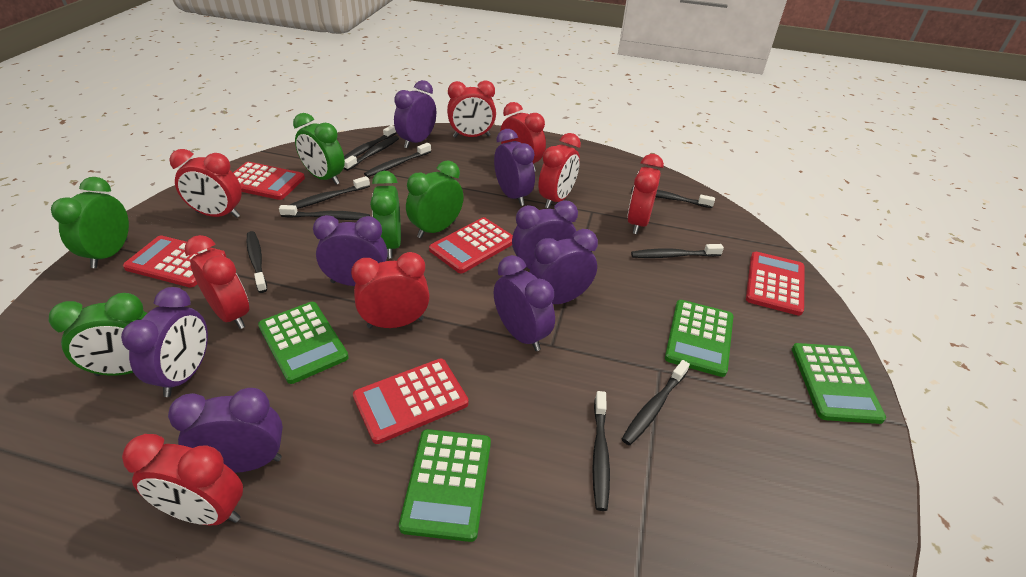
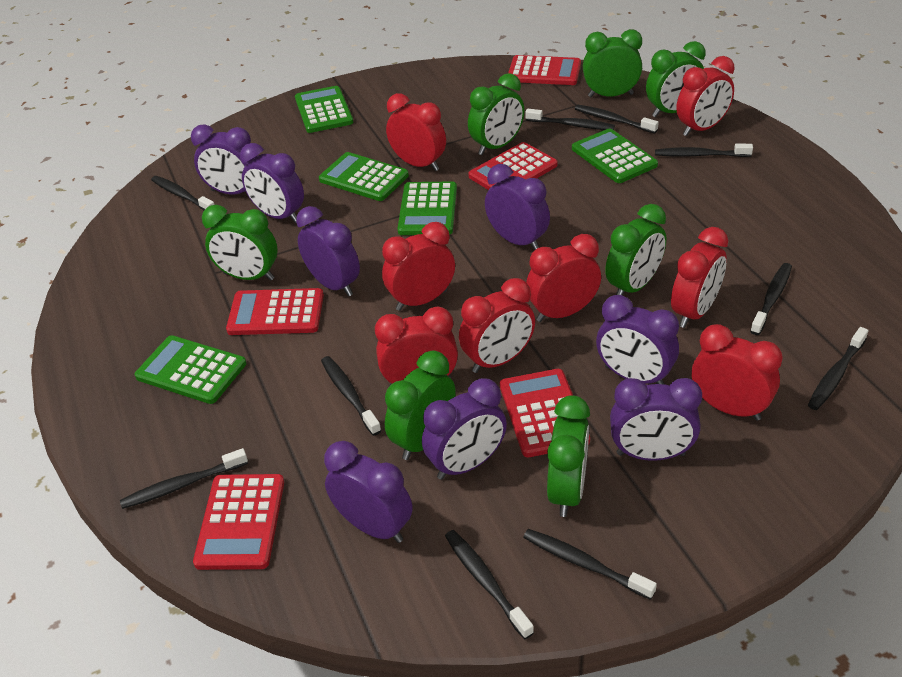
green calculator: 4 -> 5
green clock: 5 -> 7

